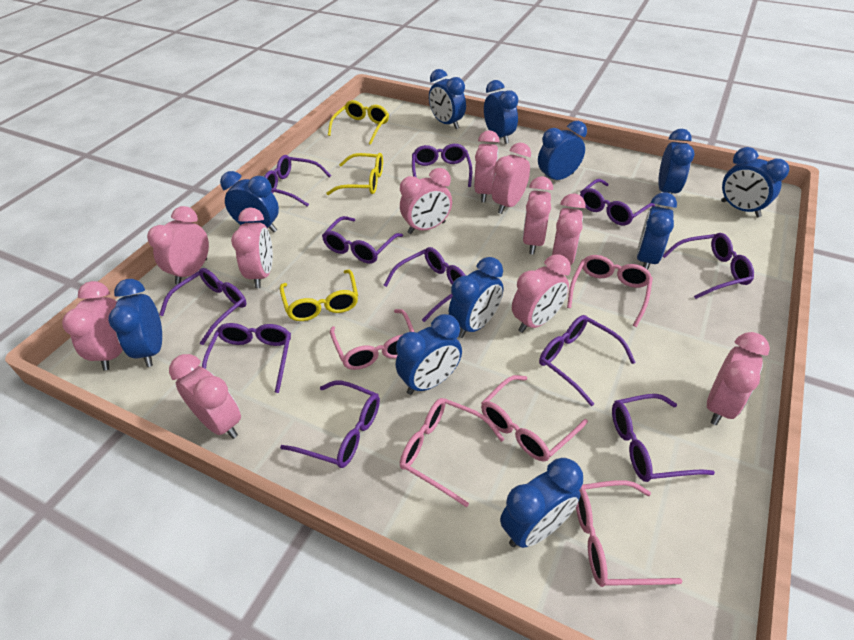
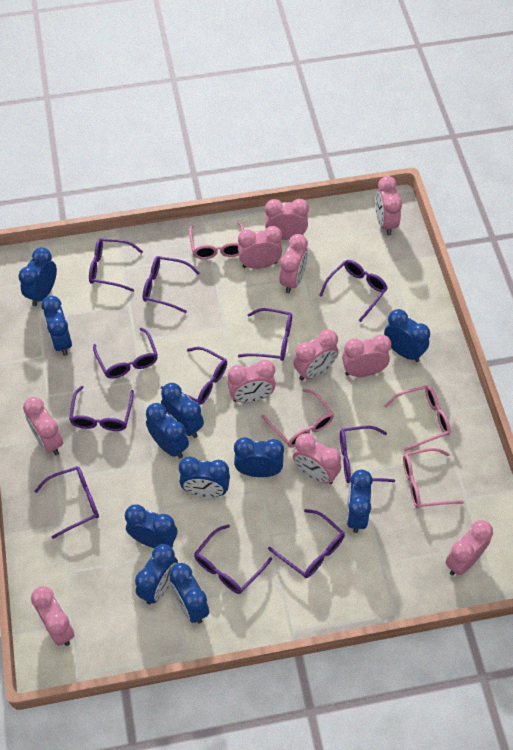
pink glasses: 5 -> 4
yellow glasses: 3 -> 0

